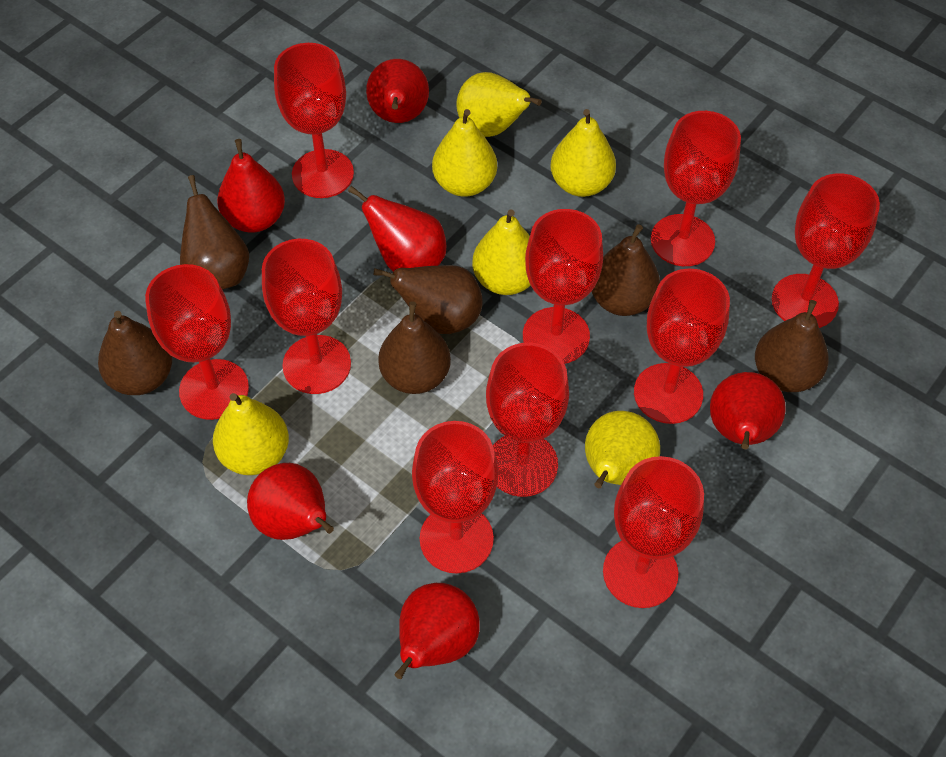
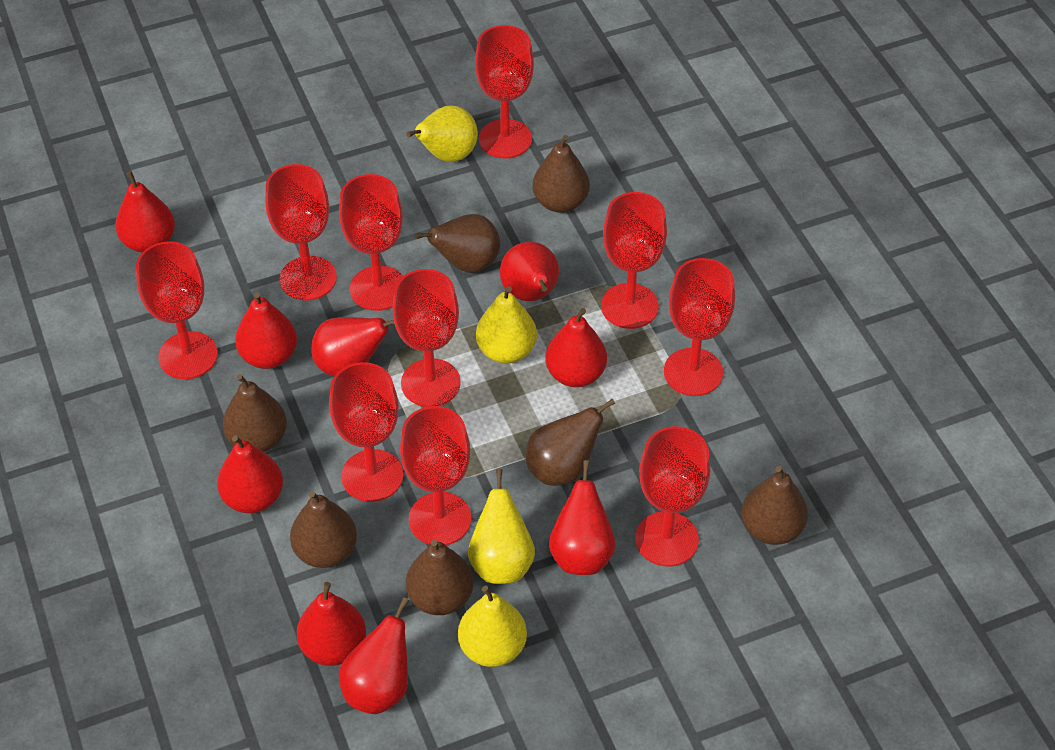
brown pear: 6 -> 7
red pear: 6 -> 9
yellow pear: 6 -> 4

